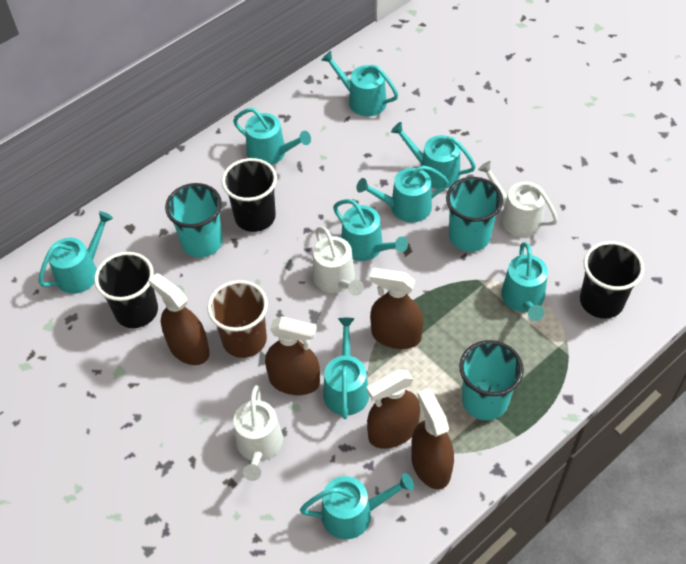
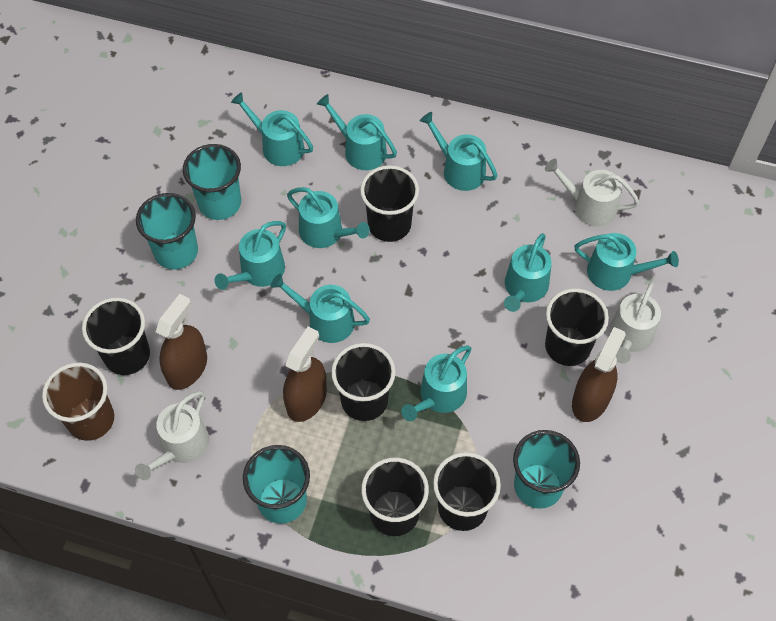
black cup: 3 -> 6
brown spray bottle: 5 -> 3
turquoise cup: 3 -> 4

